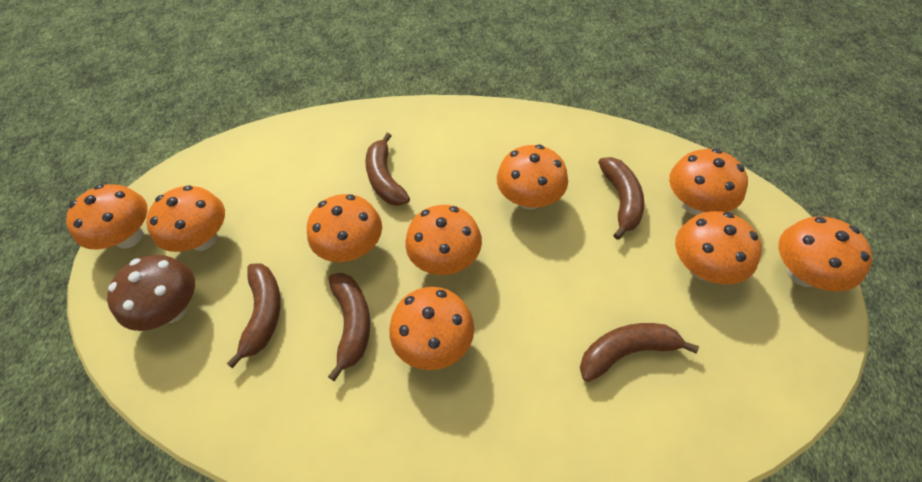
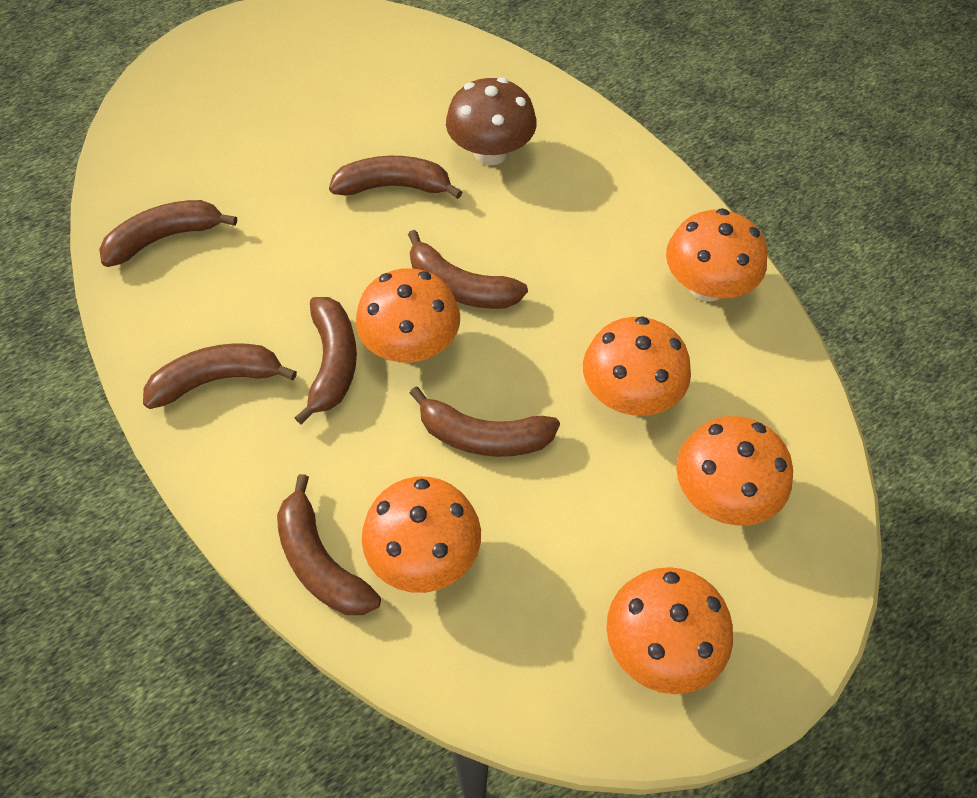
brown banana: 5 -> 7
orange mushroom: 9 -> 6

